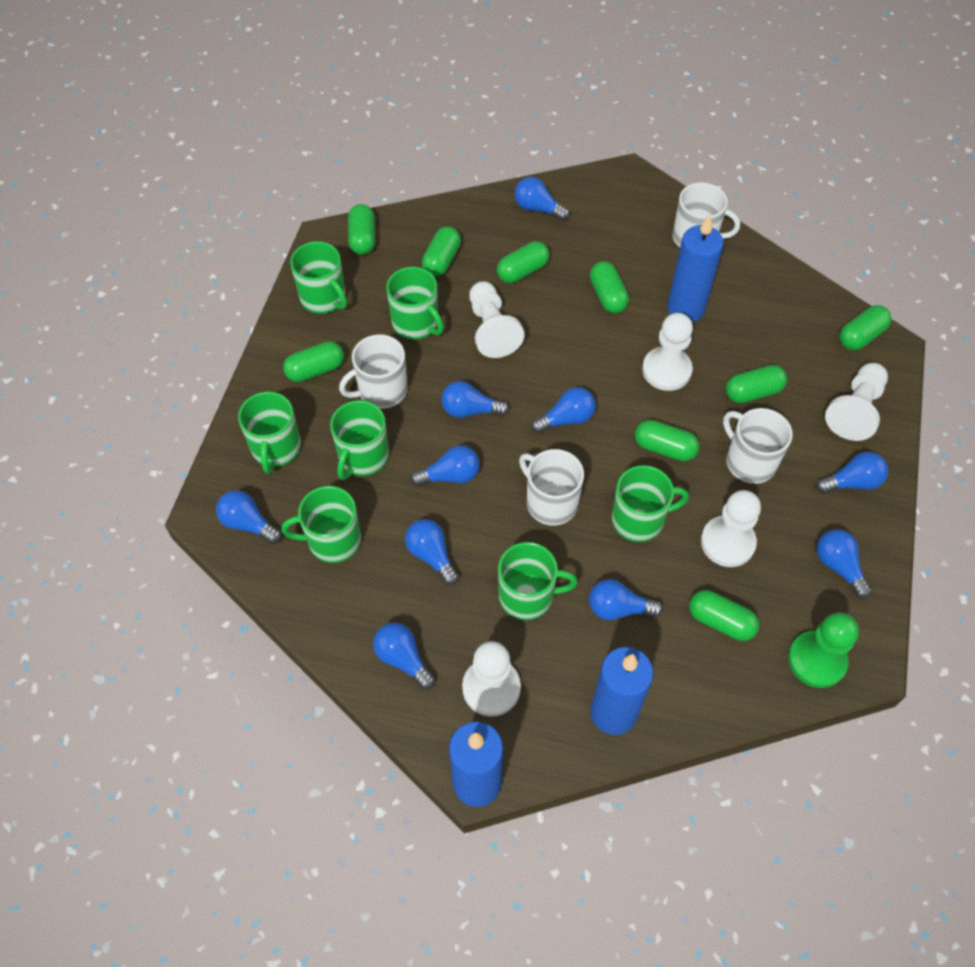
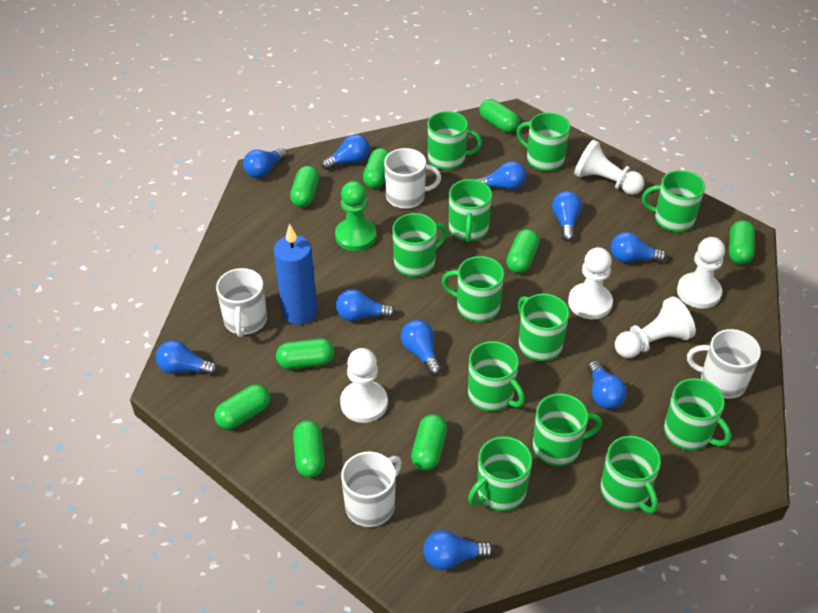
blue candle: 3 -> 1
green mug: 7 -> 12

